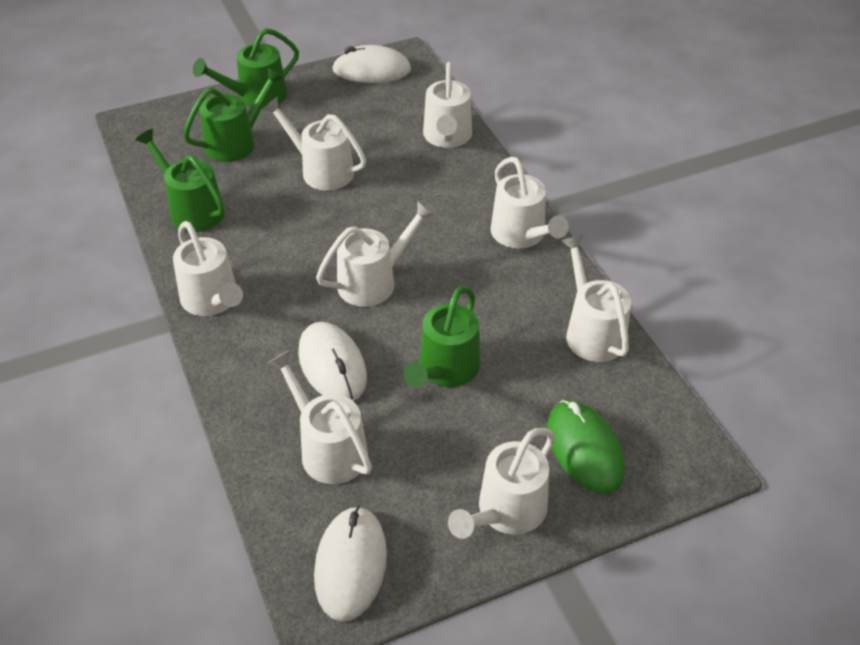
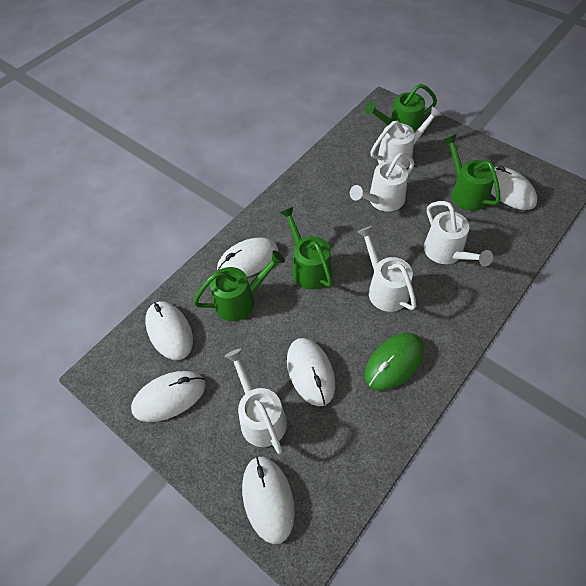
white mouse: 3 -> 6
white watering can: 8 -> 5

